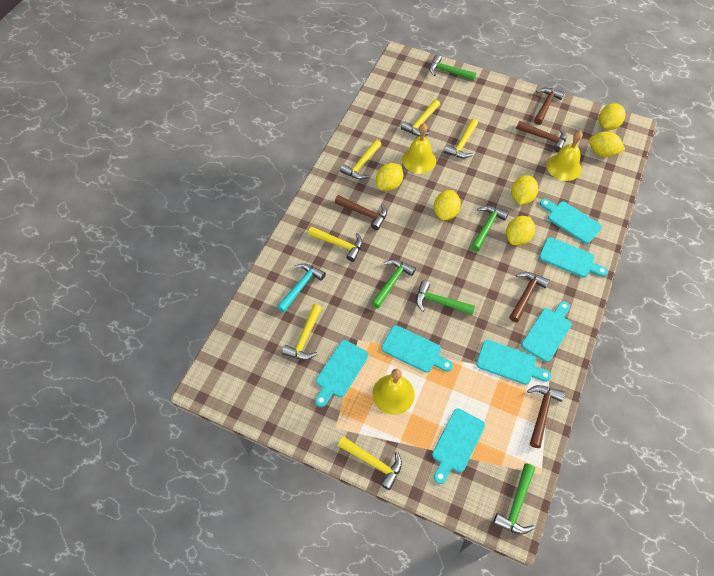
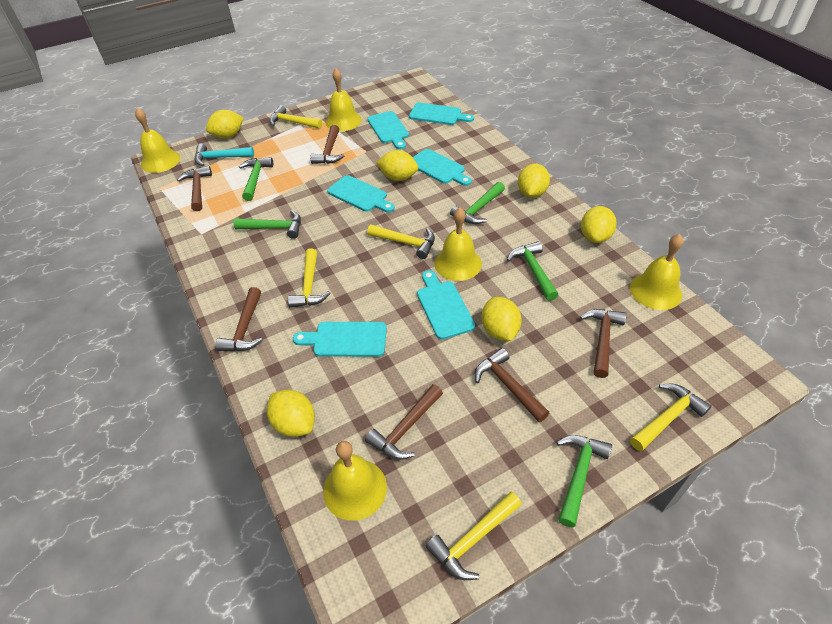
brown hammer: 5 -> 6
turquoise cutting board: 7 -> 6
yellow bell: 3 -> 5
yellow hammer: 6 -> 5

